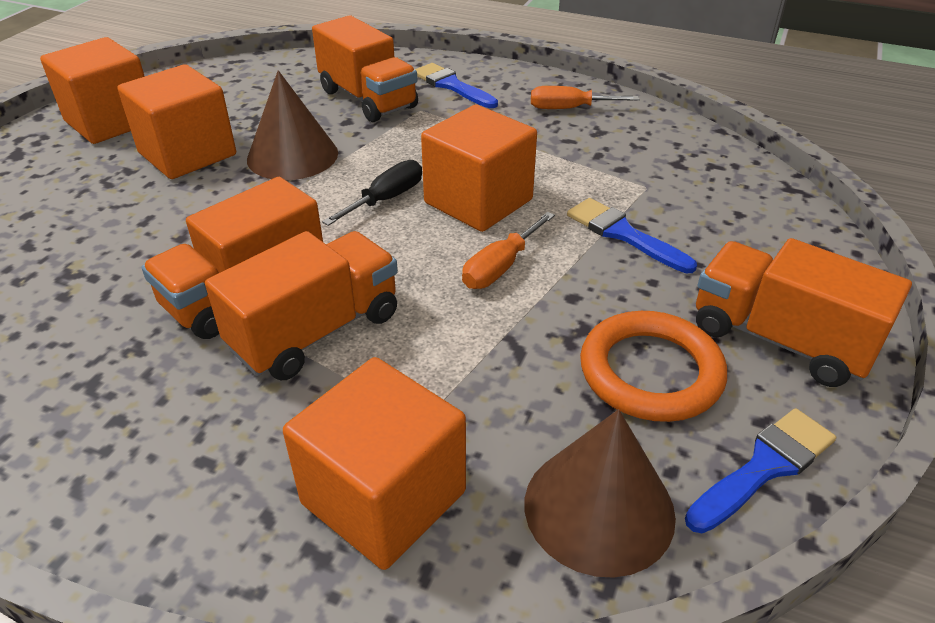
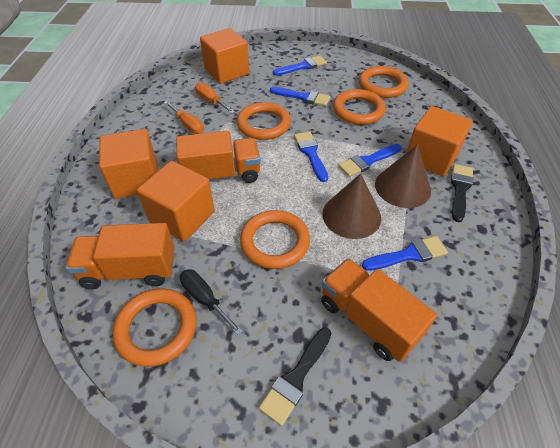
black brush: 0 -> 2
blue brush: 3 -> 5
orange ring: 1 -> 5
orange truck: 4 -> 3

